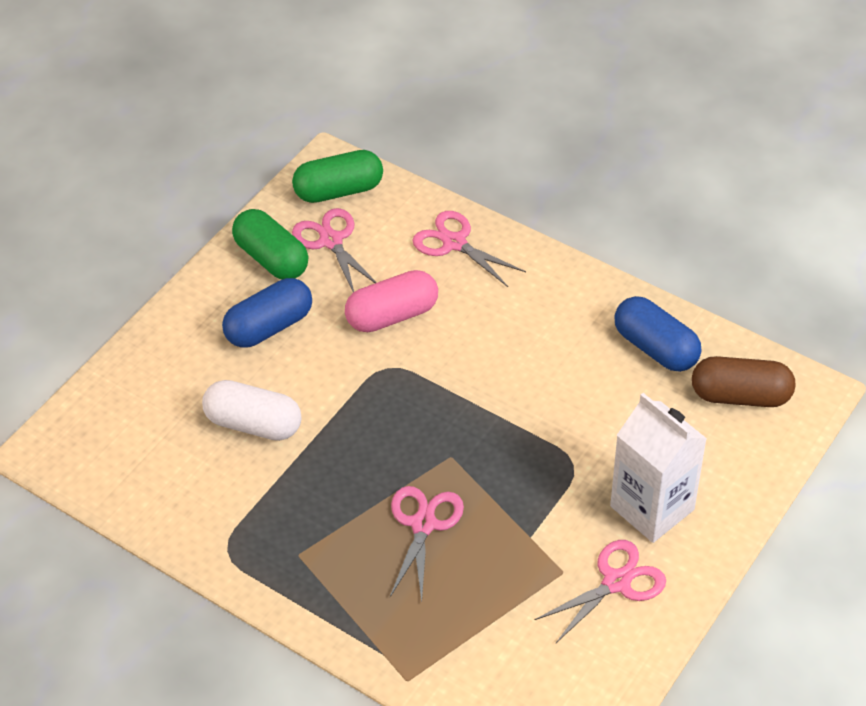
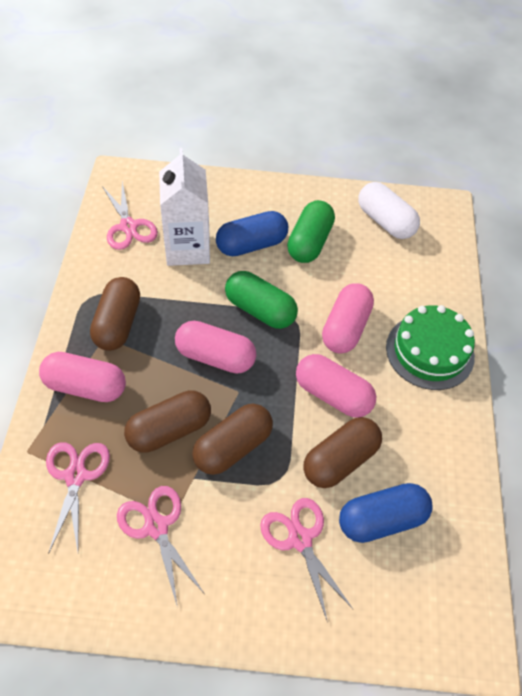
brown capsule: 1 -> 4
green cake: 0 -> 1
pink capsule: 1 -> 4

